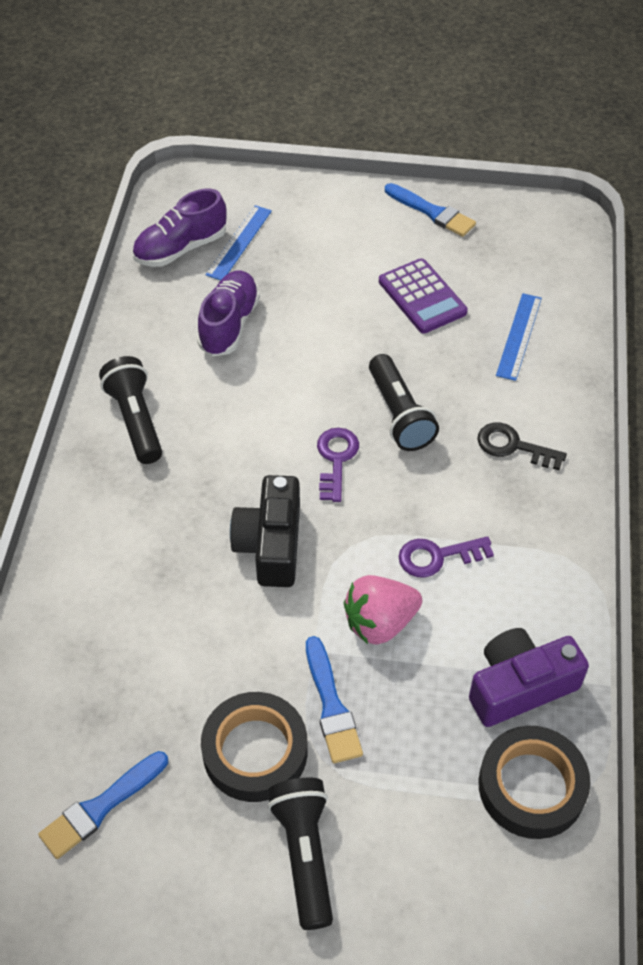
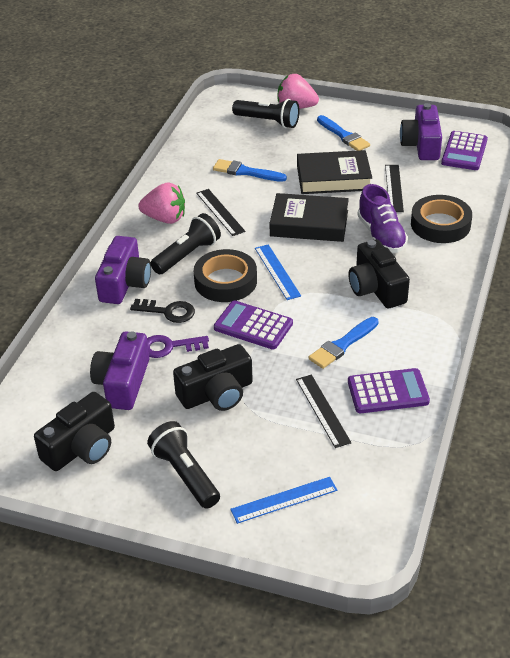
black book: 0 -> 2
black camera: 1 -> 3
black ruler: 0 -> 3
pink strawberry: 1 -> 2
purple calculator: 1 -> 3
purple camera: 1 -> 3
purple key: 2 -> 1
purple shoe: 2 -> 1

